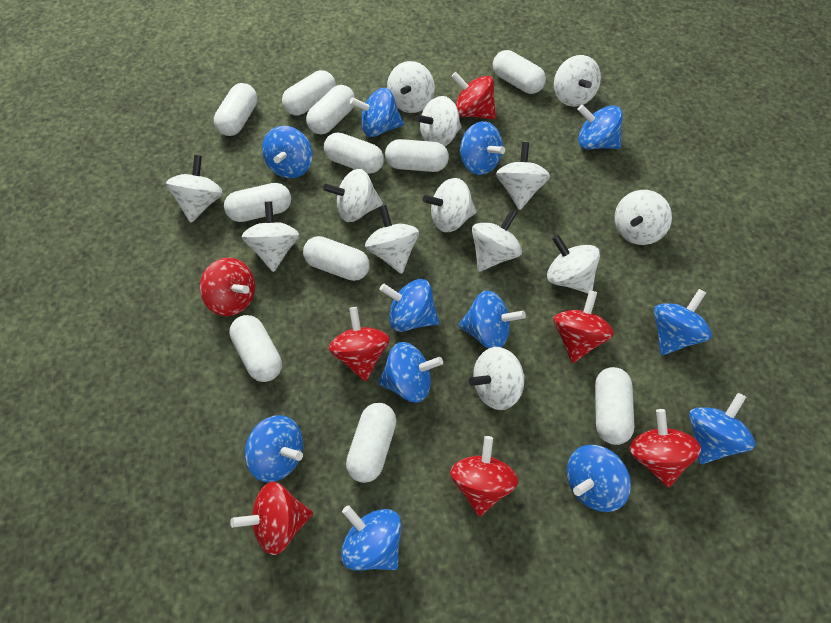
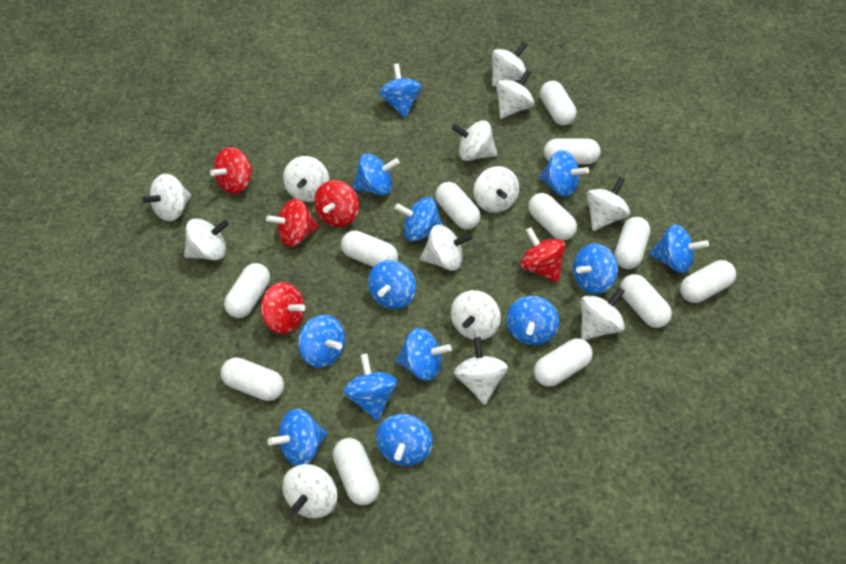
blue spinning top: 12 -> 13
red spinning top: 7 -> 5
white capsule: 11 -> 12

